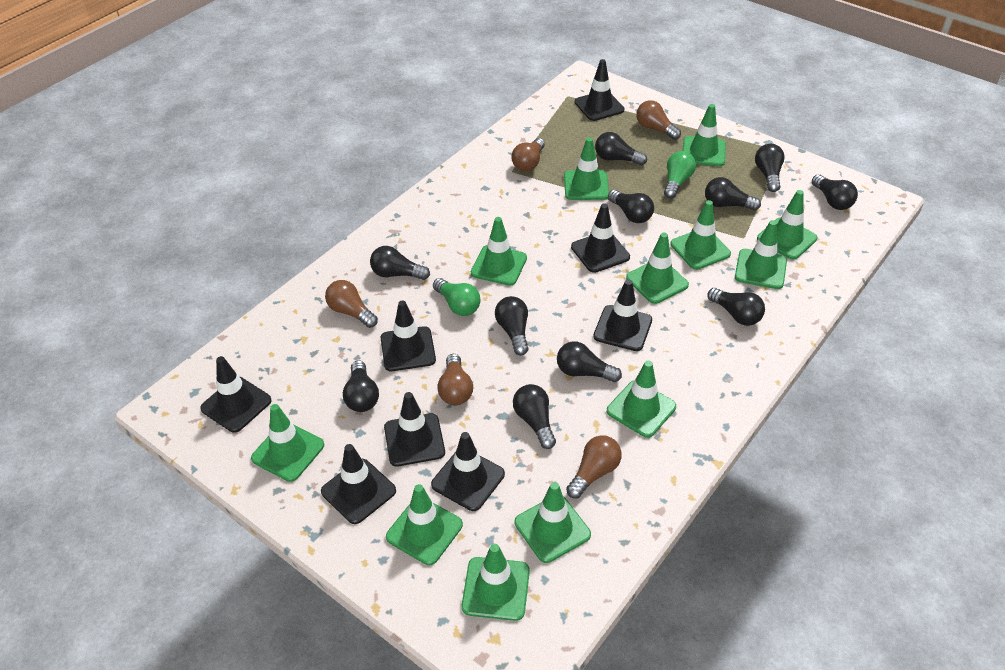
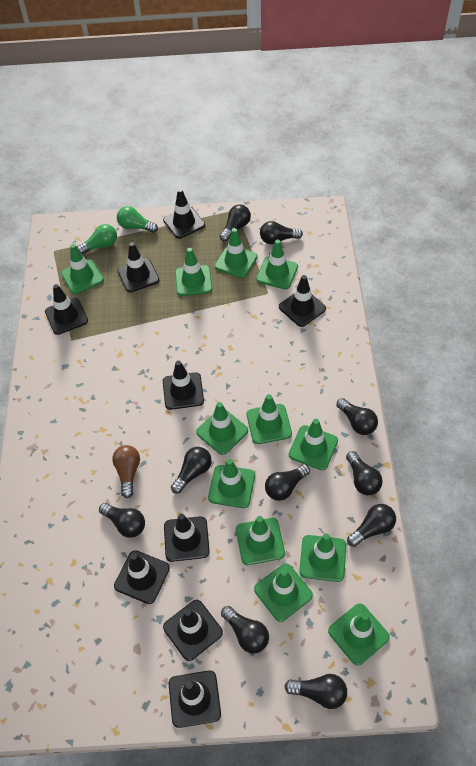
black light bulb: 11 -> 10
black traffic cone: 8 -> 9
brown light bulb: 5 -> 1

